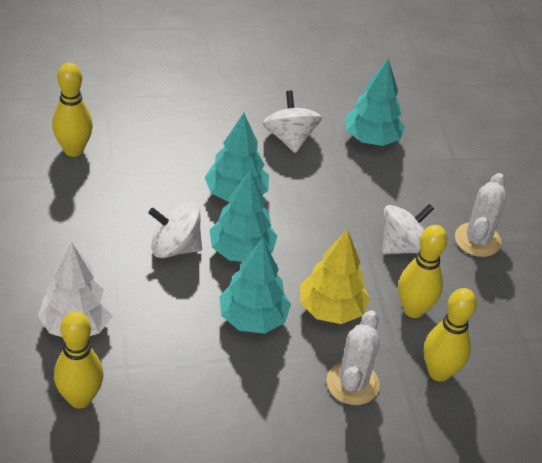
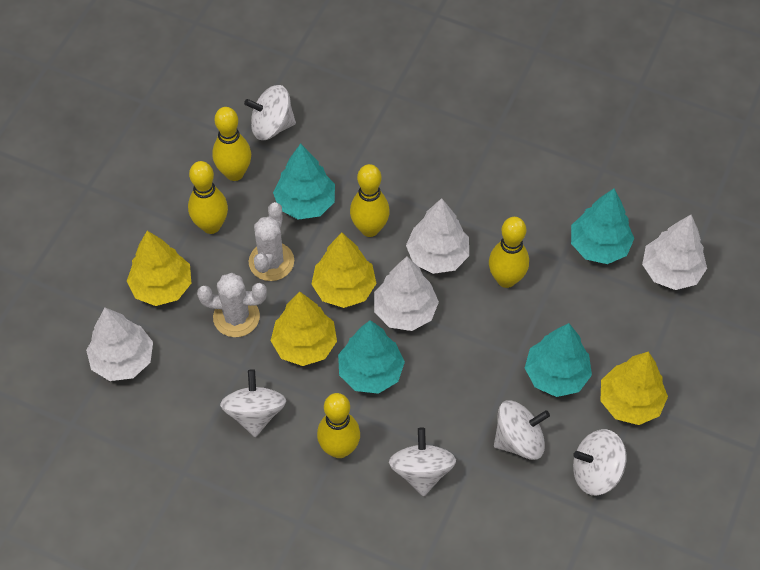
white spinning top: 3 -> 5
white tree: 1 -> 4
yellow bowling pin: 4 -> 5
yellow tree: 1 -> 4

